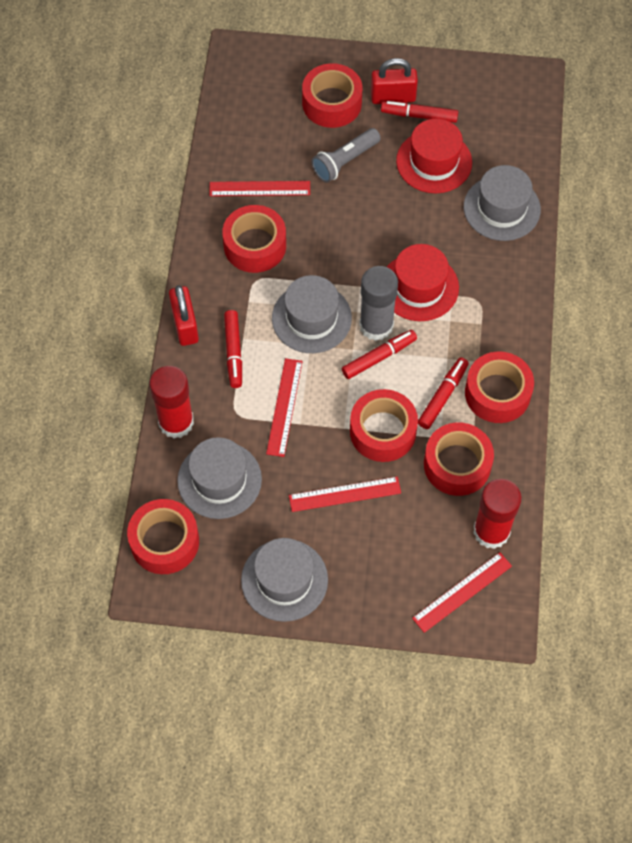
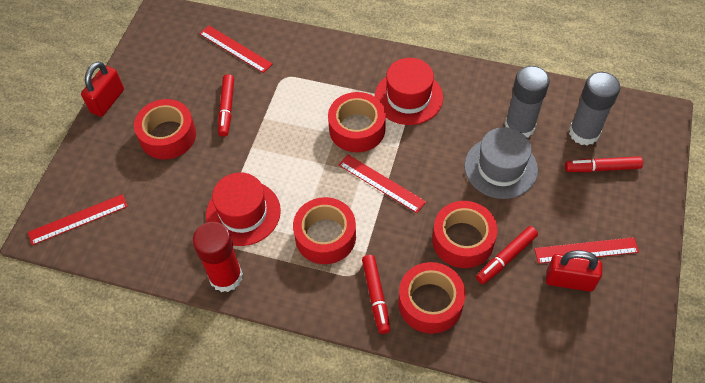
grey flashlight: 1 -> 0
grey glue stick: 1 -> 2
grey hat: 4 -> 1
red glue stick: 2 -> 1
red tape: 6 -> 5

